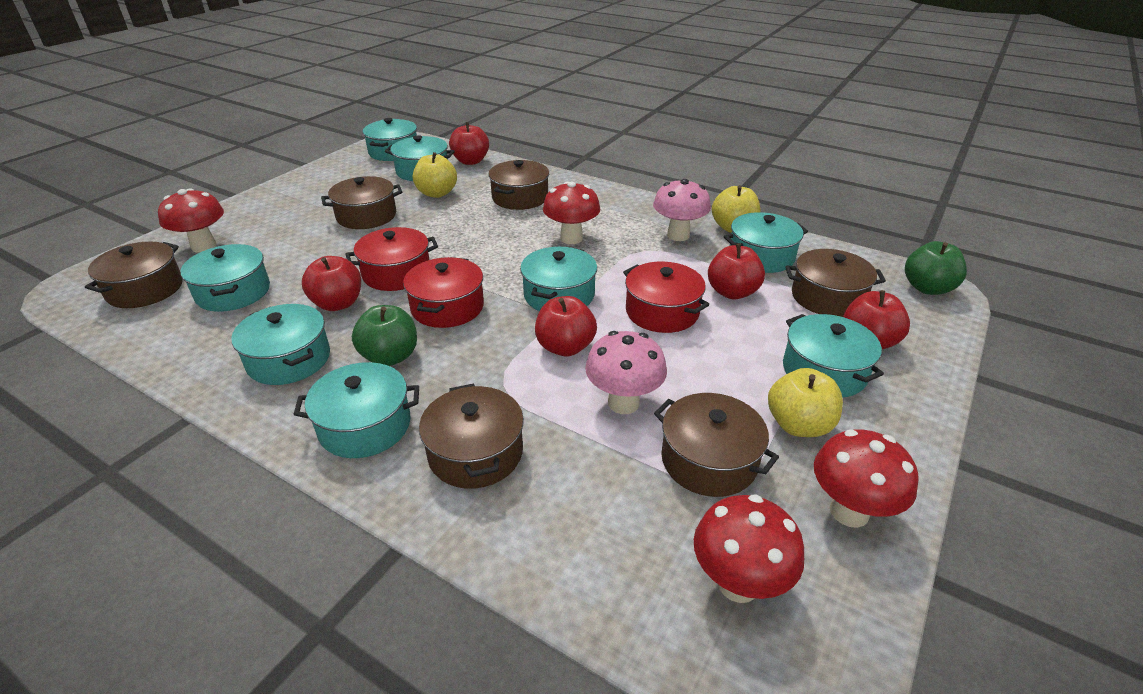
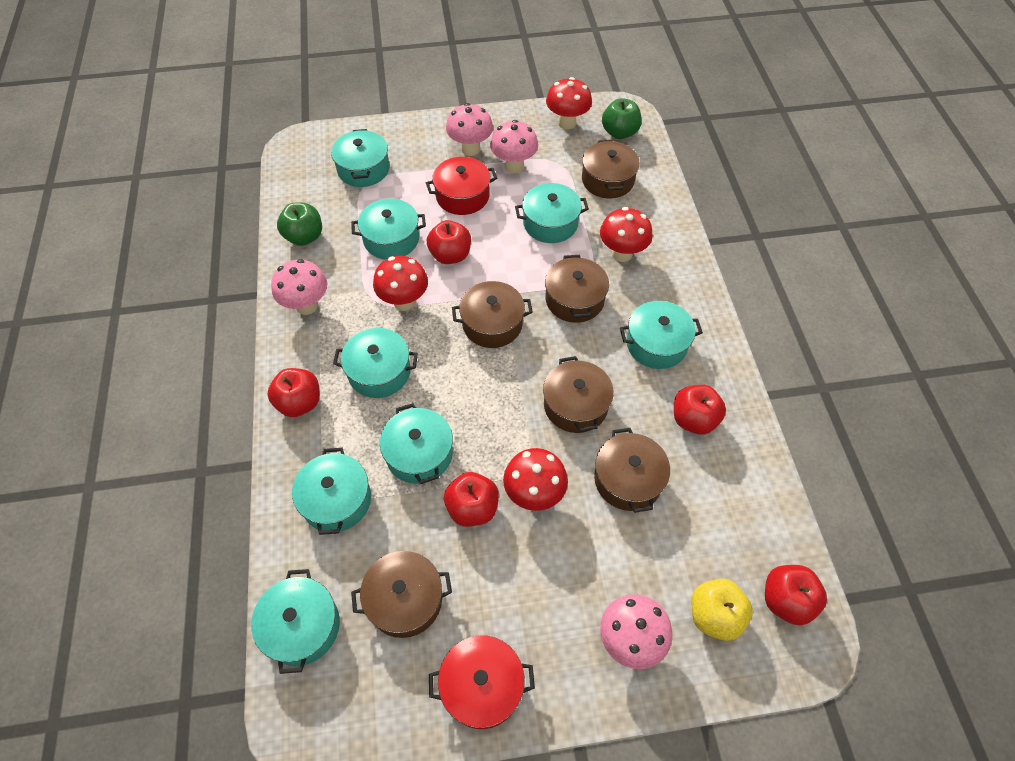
pink mushroom: 2 -> 4
red pot: 3 -> 2
yellow apple: 3 -> 1

